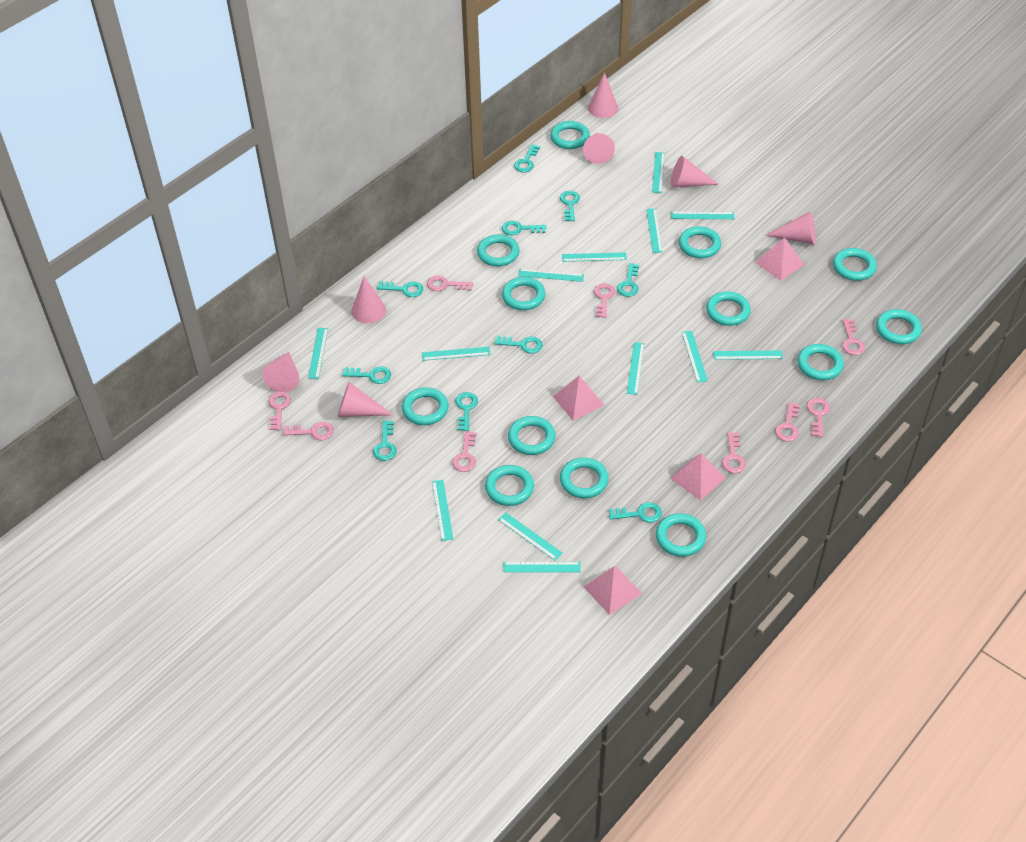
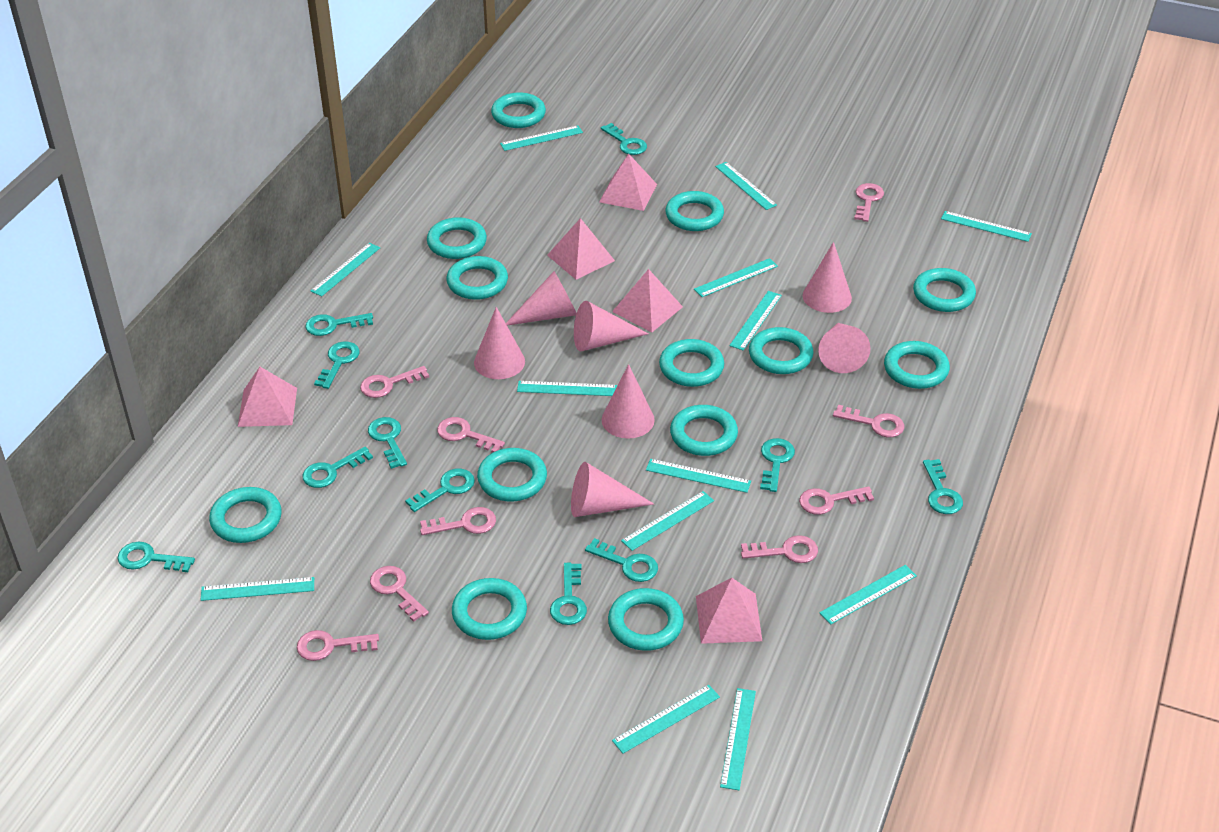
pink pyramid: 4 -> 5
turquoise key: 10 -> 11

